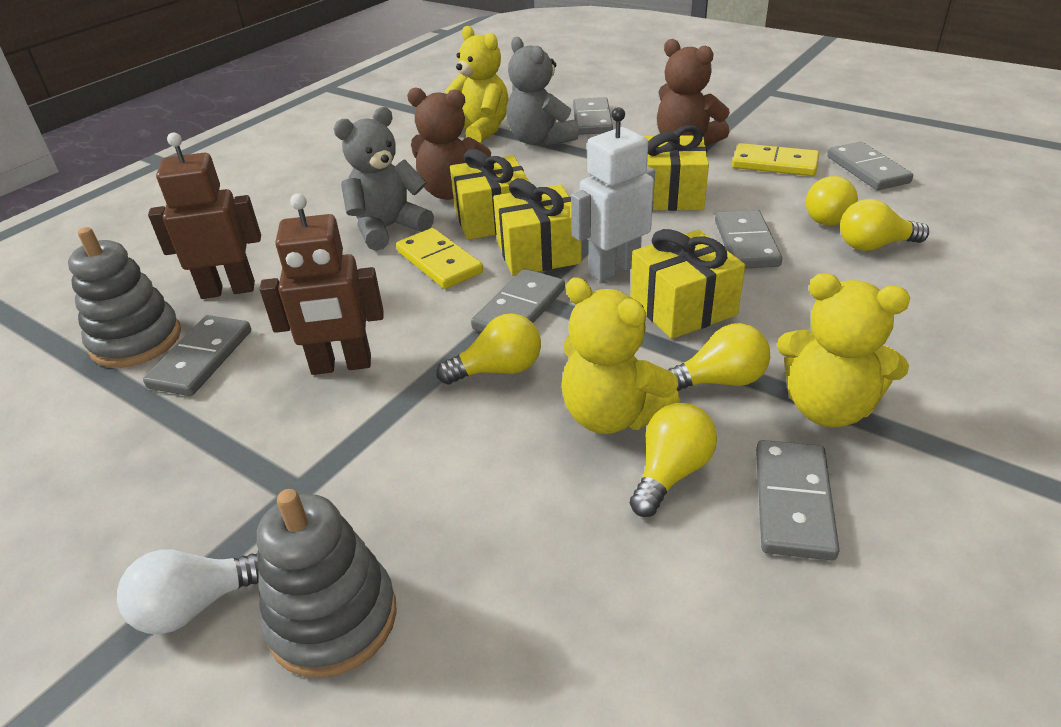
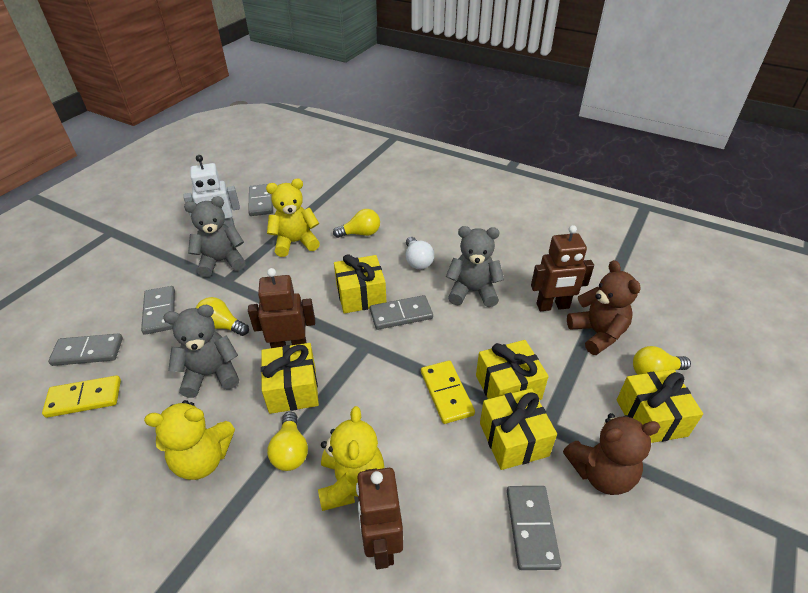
brown robot: 2 -> 3
grey domino: 6 -> 5
grey stacking toy: 2 -> 0
grey teddy bear: 2 -> 3
yellow gift: 4 -> 5
yellow light bulb: 5 -> 4

